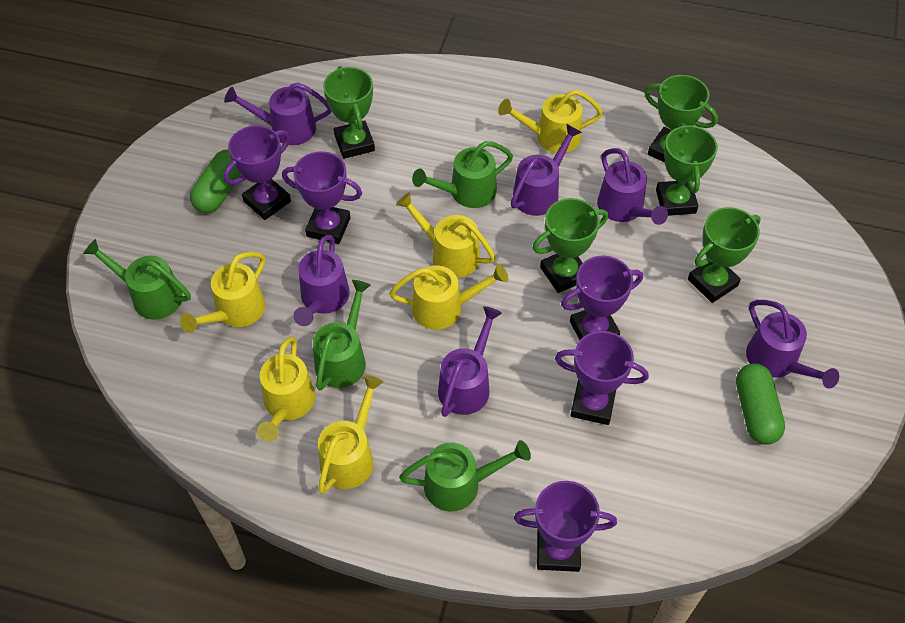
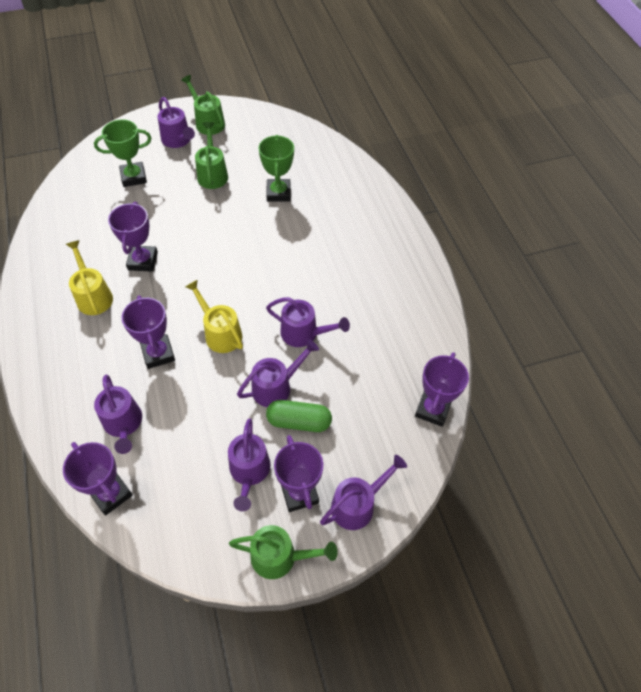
green capsule: 2 -> 1
green trophy: 5 -> 2
green watering can: 4 -> 3
yellow watering can: 6 -> 2

